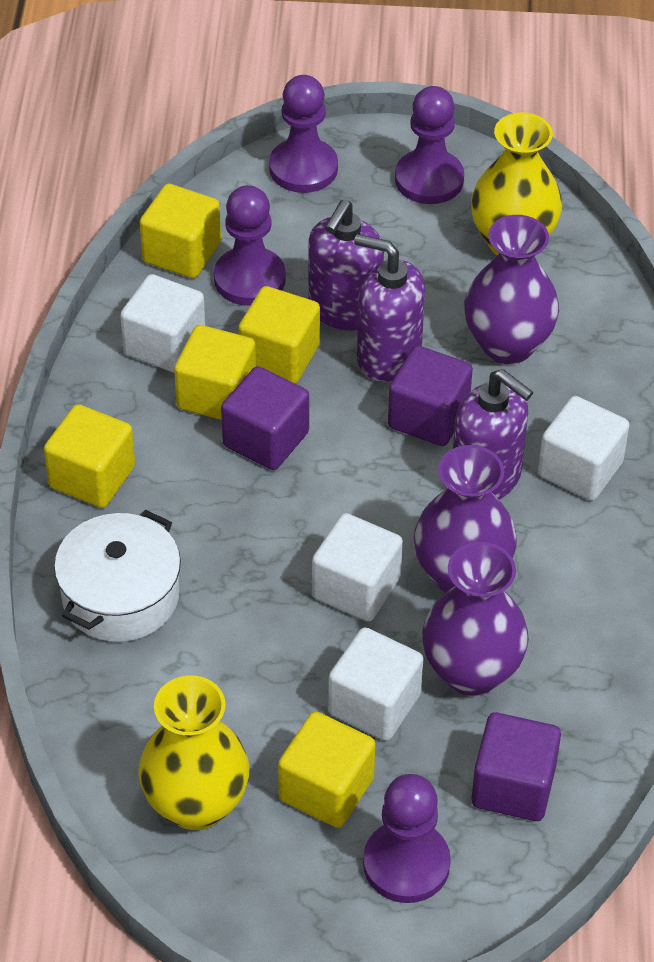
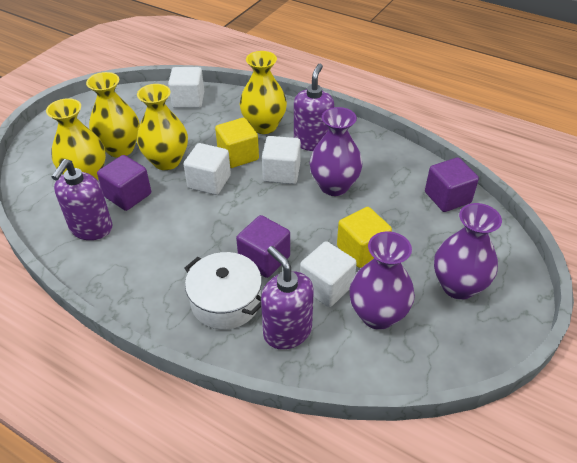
purple pawn: 4 -> 0
yellow cube: 5 -> 2
yellow vase: 2 -> 4

